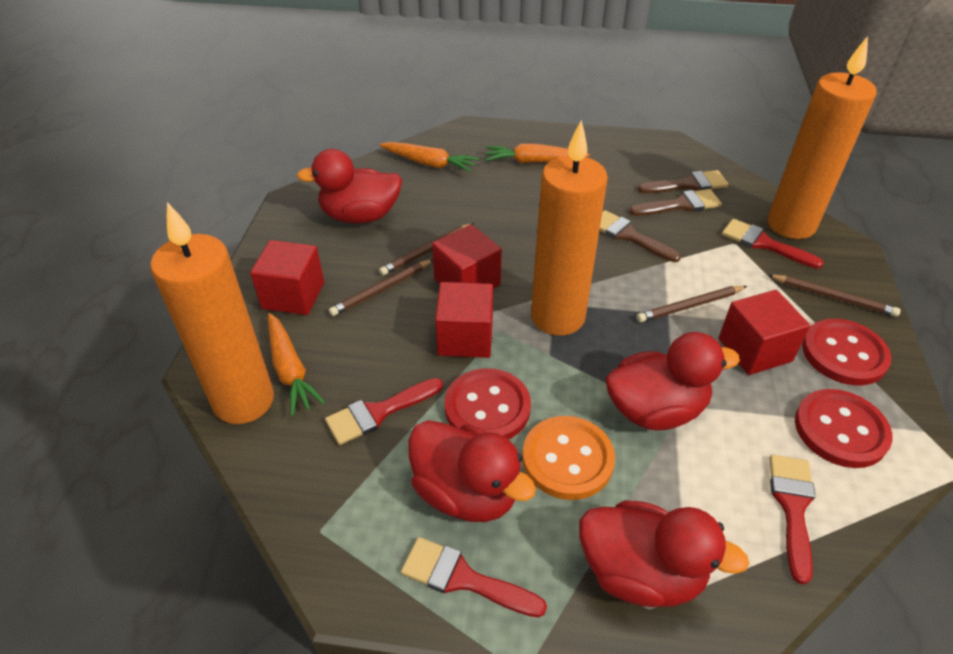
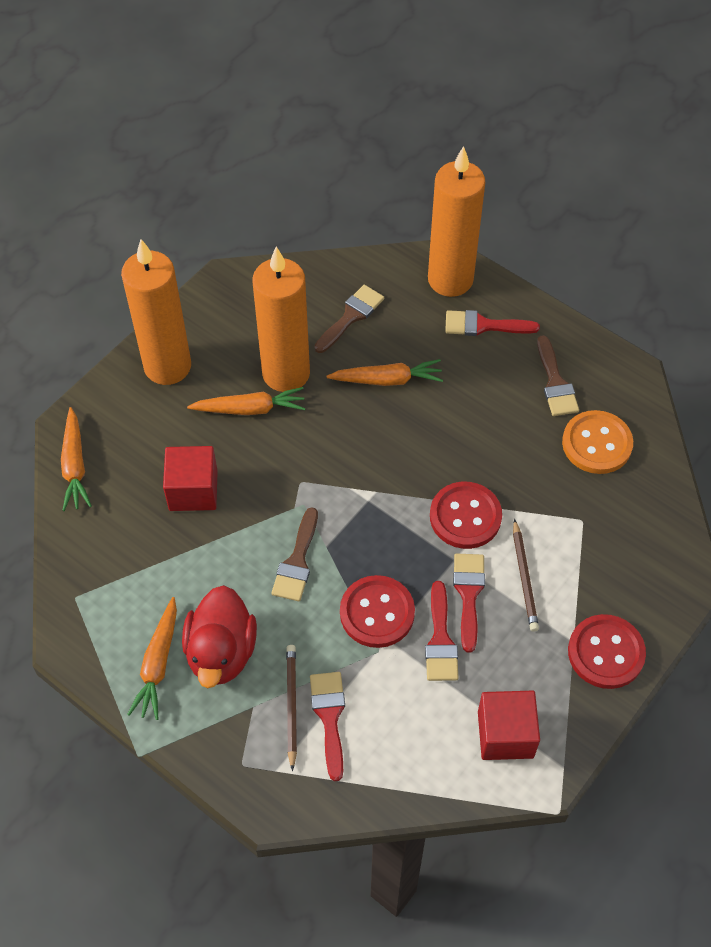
brown pencil: 4 -> 2
orange carrot: 3 -> 4
red cube: 4 -> 2
red duck: 4 -> 1

